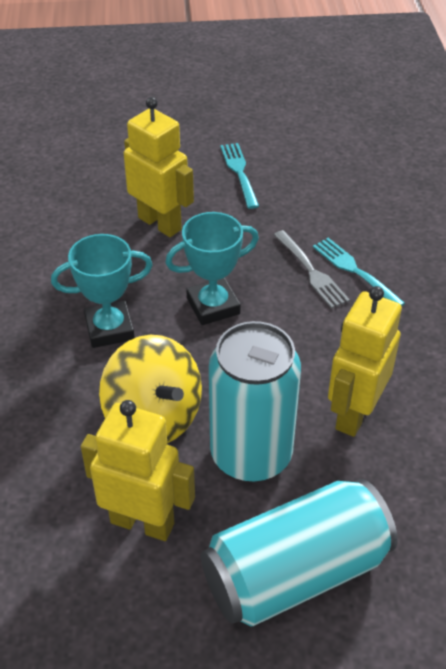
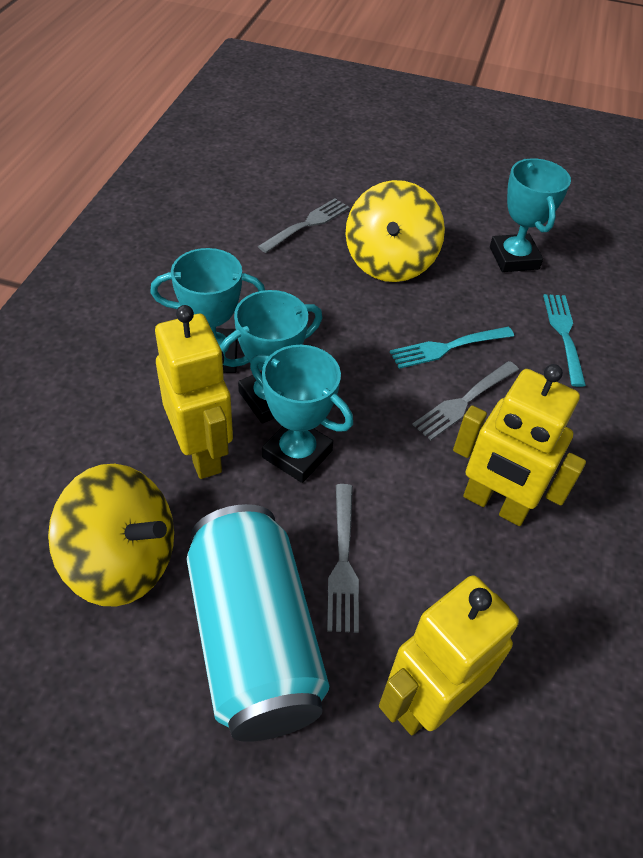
grey fork: 1 -> 3
turquoise can: 2 -> 1
turquoise trophy: 2 -> 4
yellow spinning top: 1 -> 2

